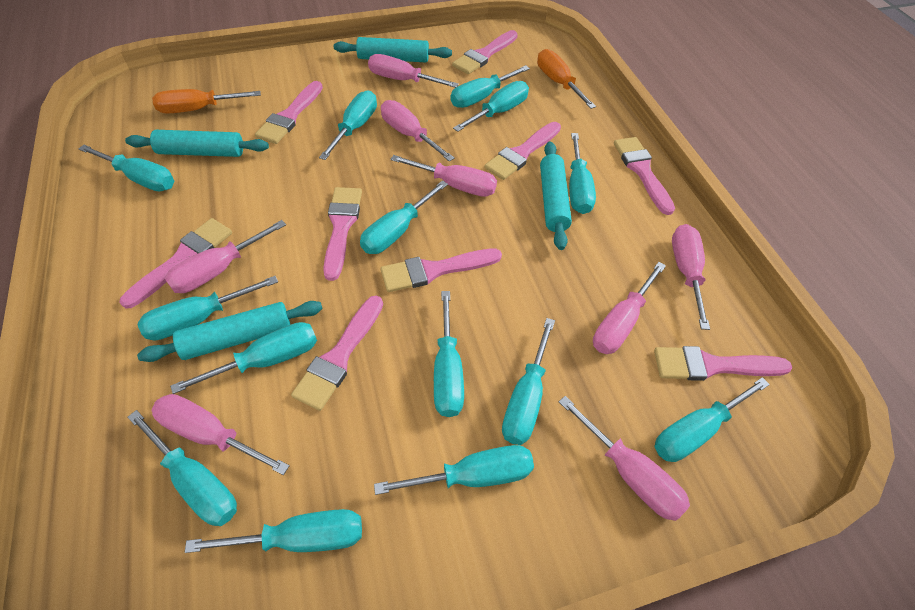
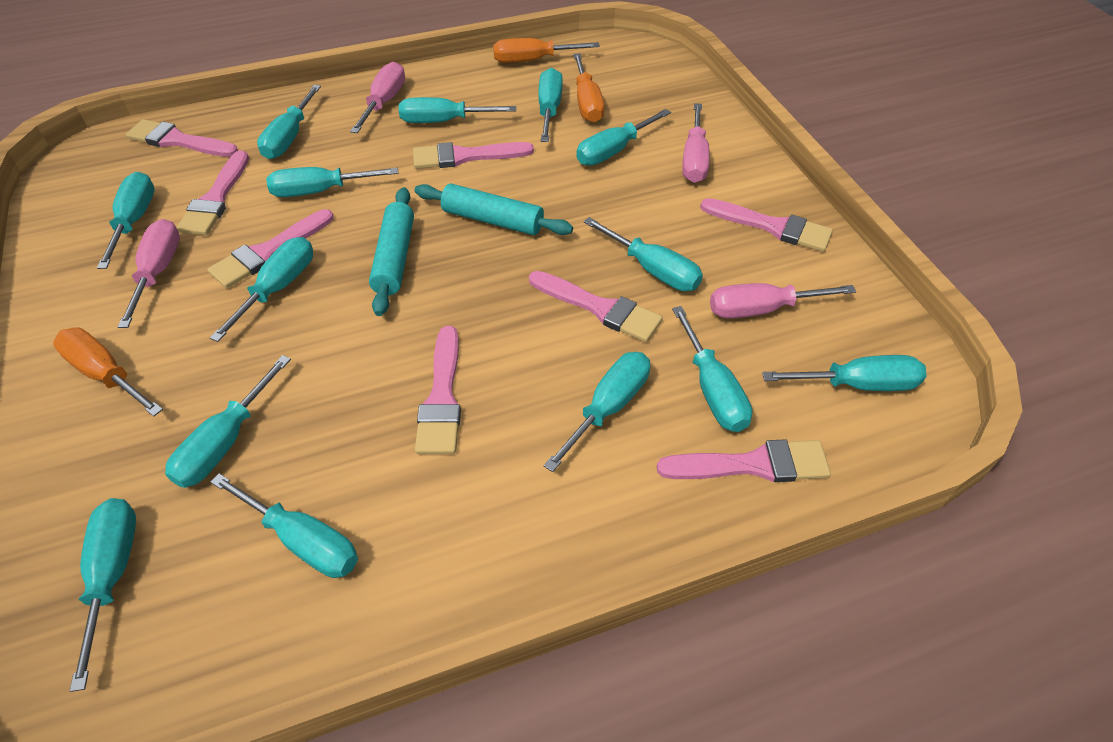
orange screwdriver: 2 -> 3
pink brush: 9 -> 8
pink screwdriver: 8 -> 4
turquoise rolling pin: 4 -> 2

